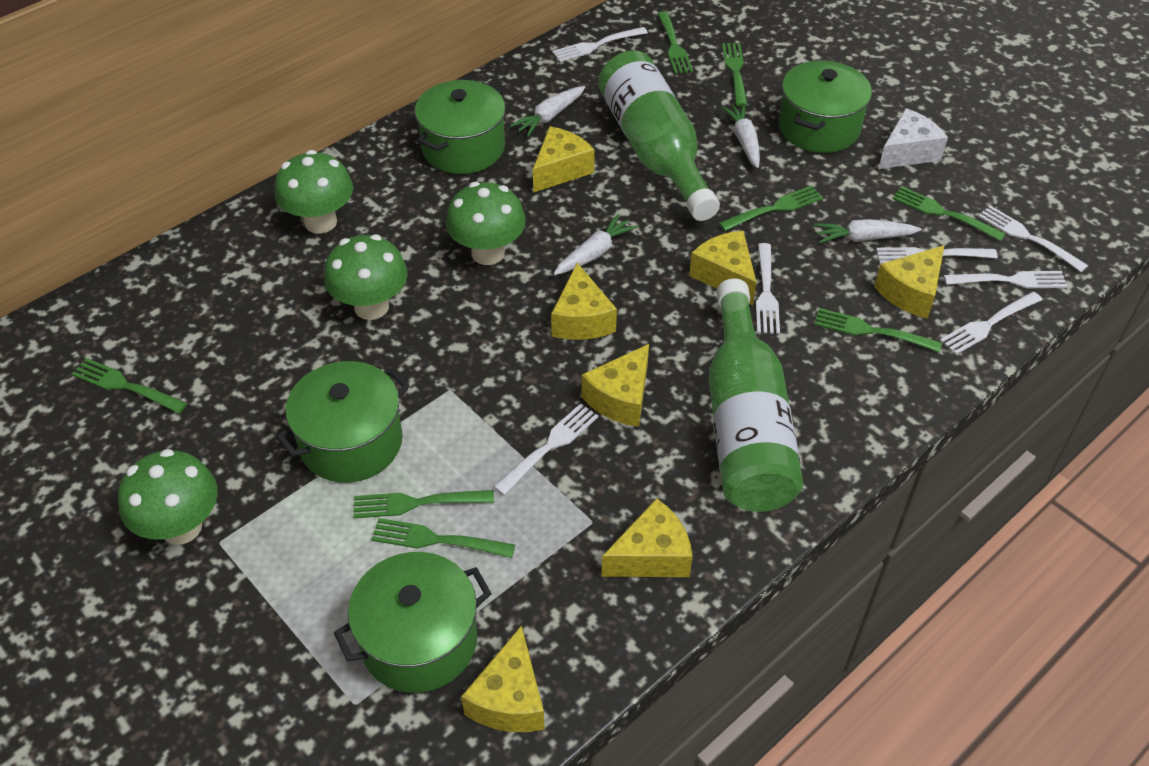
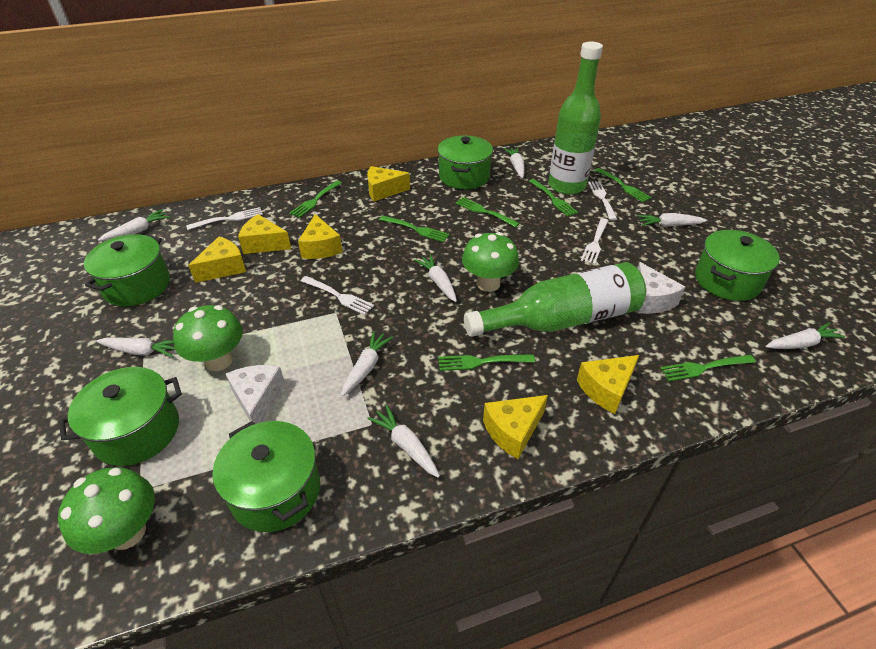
green fork: 8 -> 7
green mushroom: 4 -> 3
green pot: 4 -> 5
white carrot: 4 -> 8
white cheese: 1 -> 2
white fork: 7 -> 4
yellow cheese: 7 -> 6

